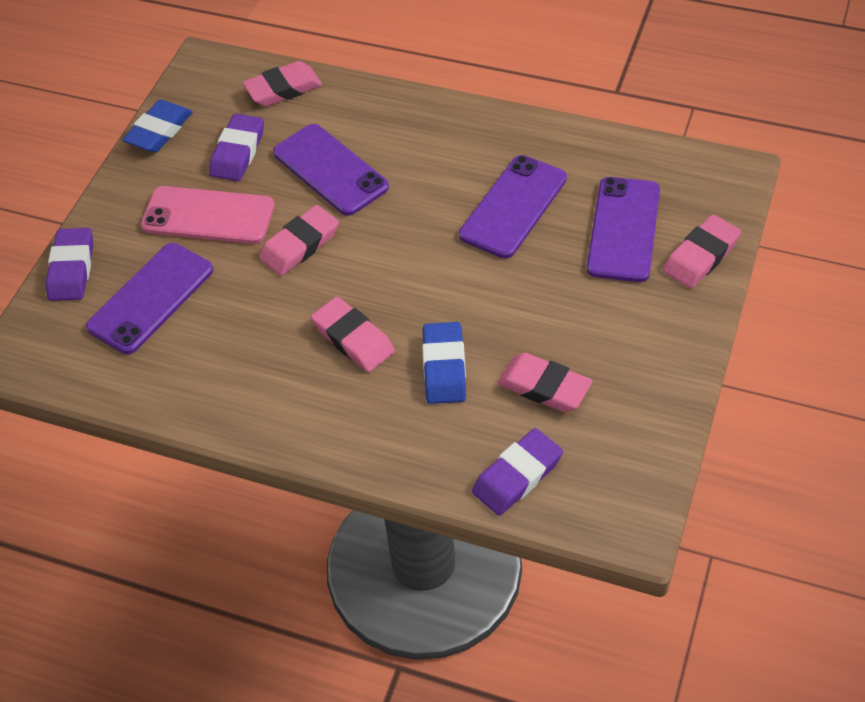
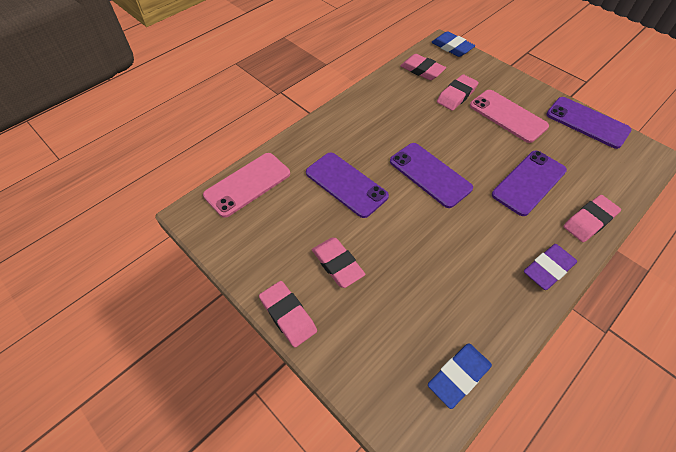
pink phone: 1 -> 2
purple eraser: 3 -> 1

